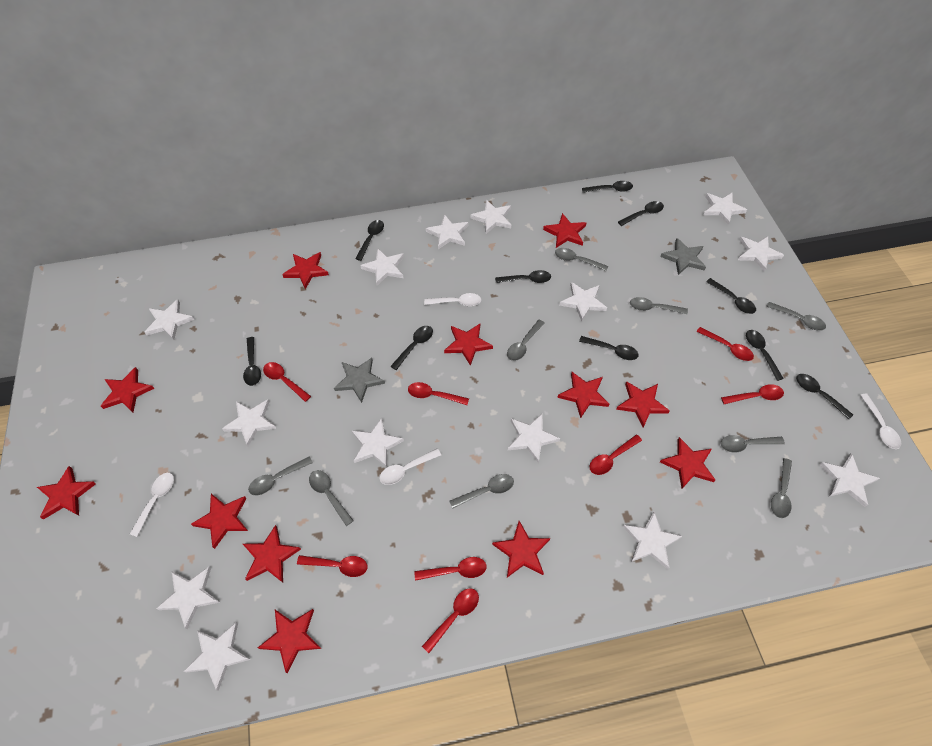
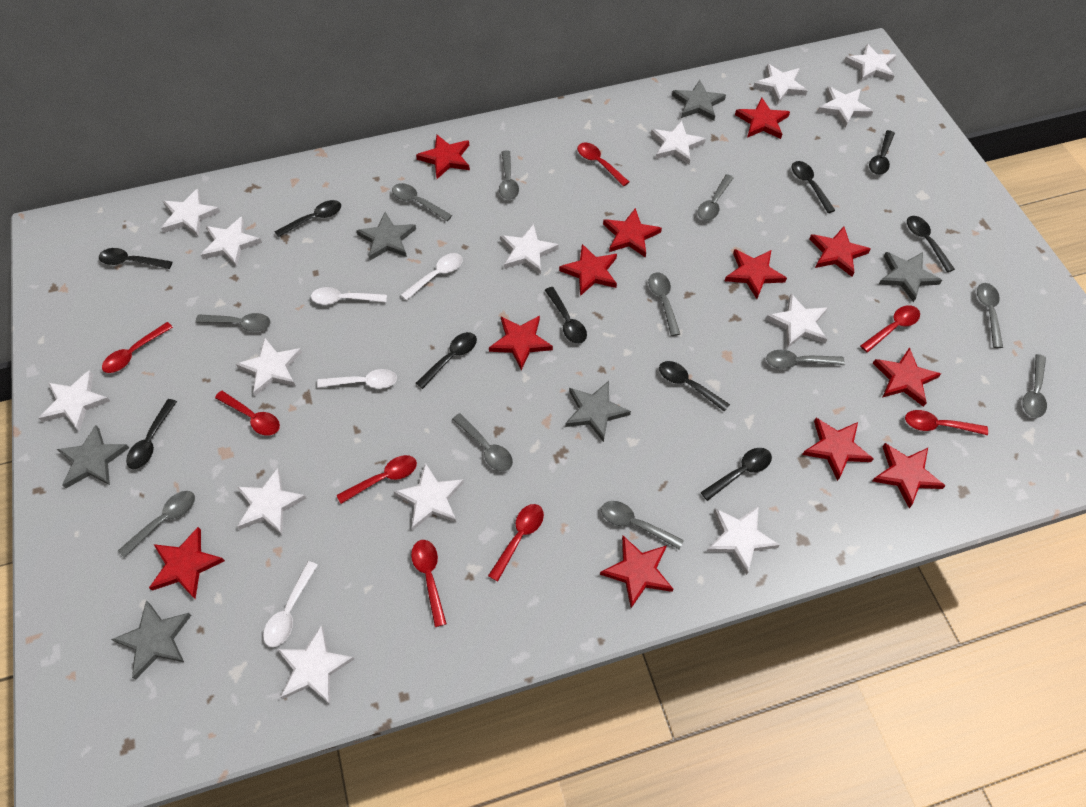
grey spoon: 9 -> 11
grey star: 2 -> 6

